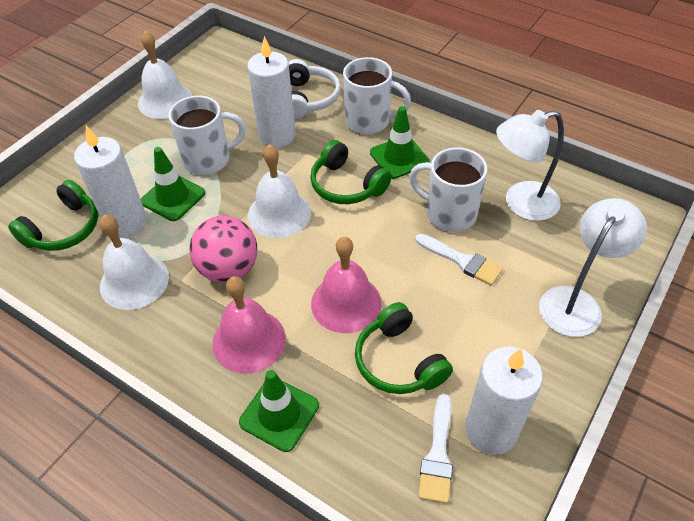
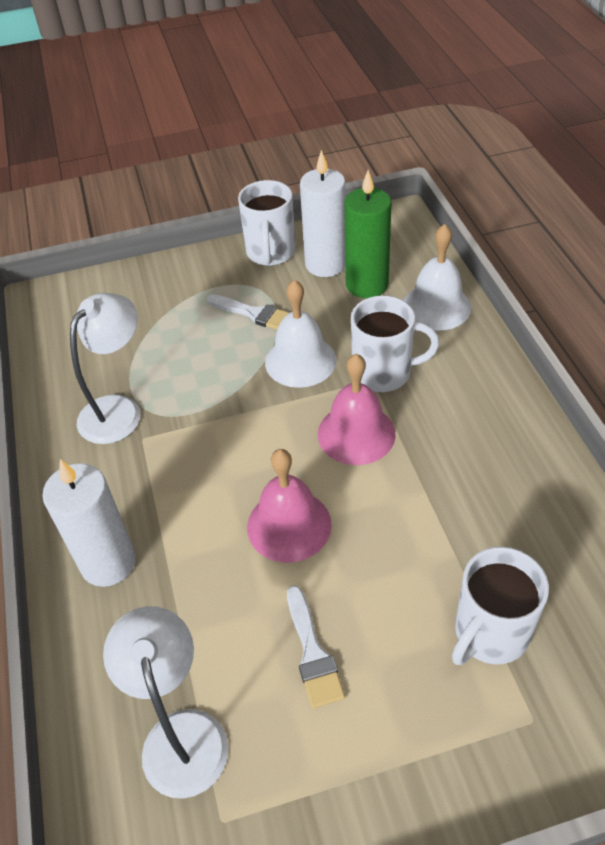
green candle: 0 -> 1
green headphones: 3 -> 0
green traffic cone: 3 -> 0
pink ball: 1 -> 0
white bell: 3 -> 2
white candle: 3 -> 2
white headphones: 1 -> 0

